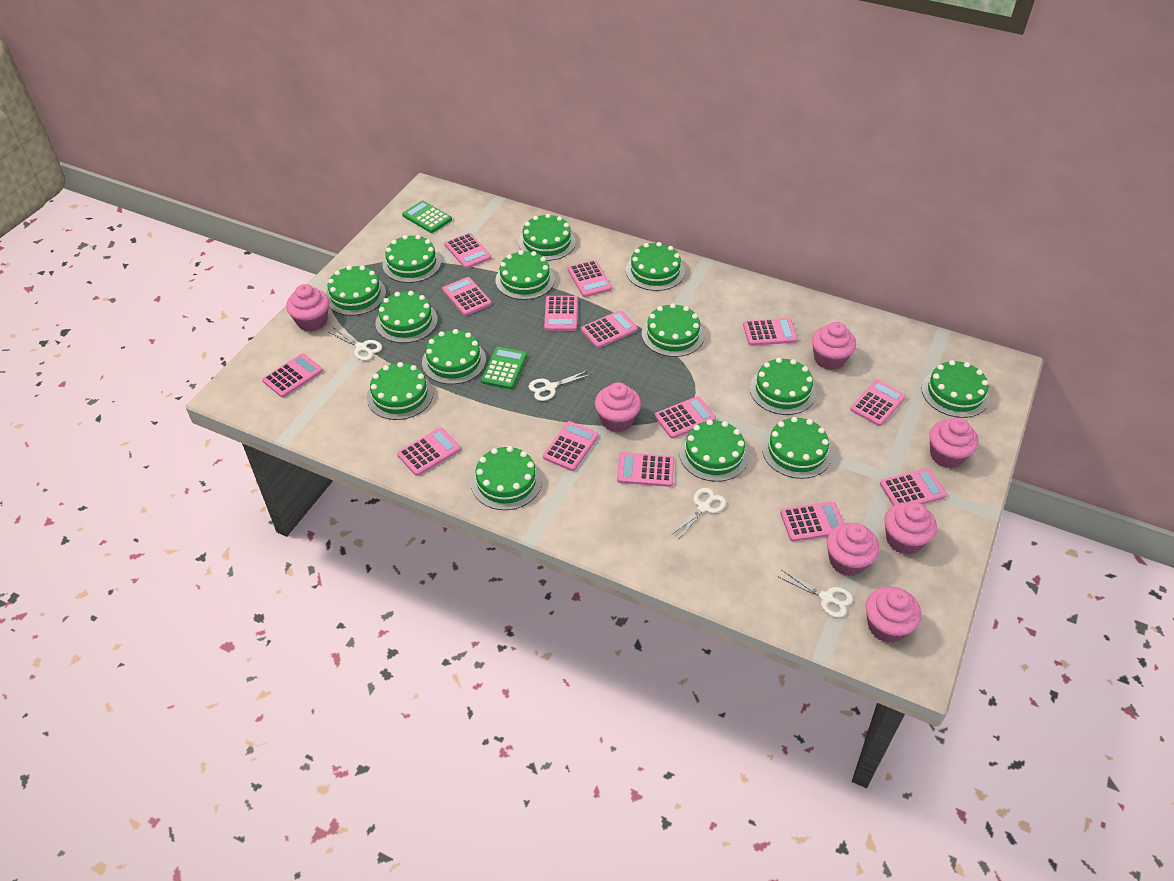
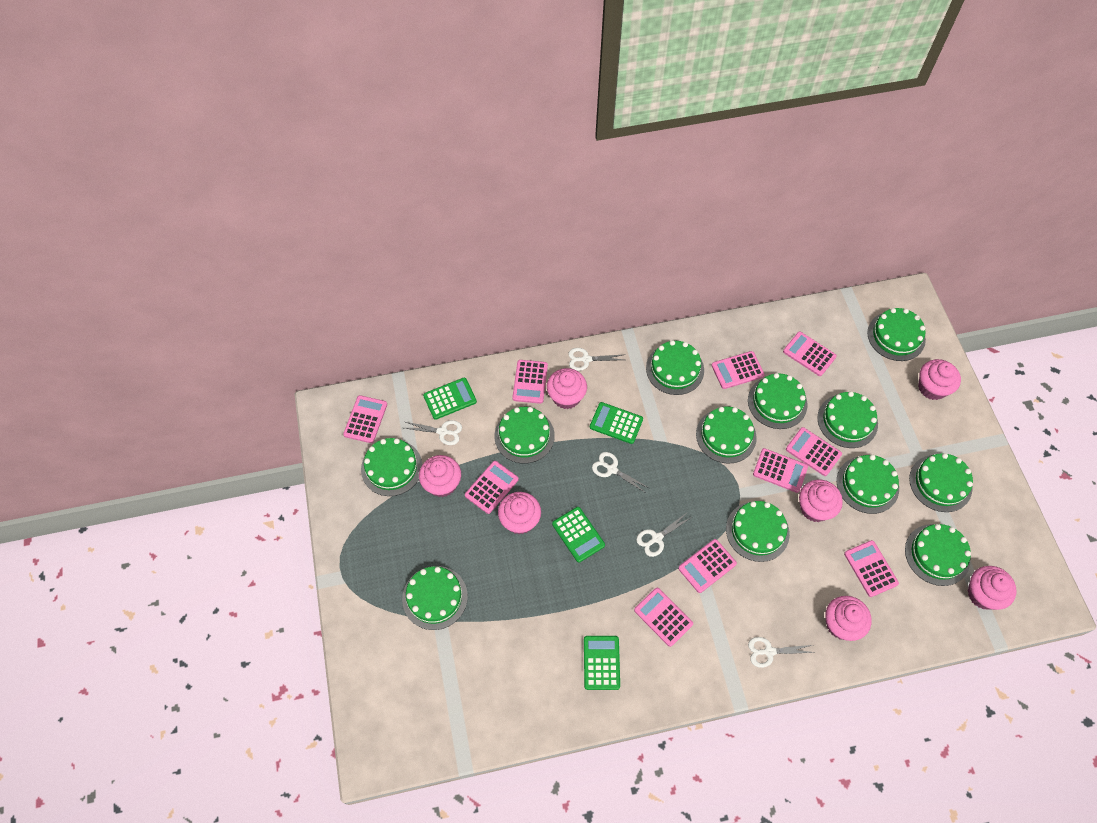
green cake: 14 -> 12
green calculator: 2 -> 4
pink calculator: 14 -> 10
white scissors: 4 -> 5

